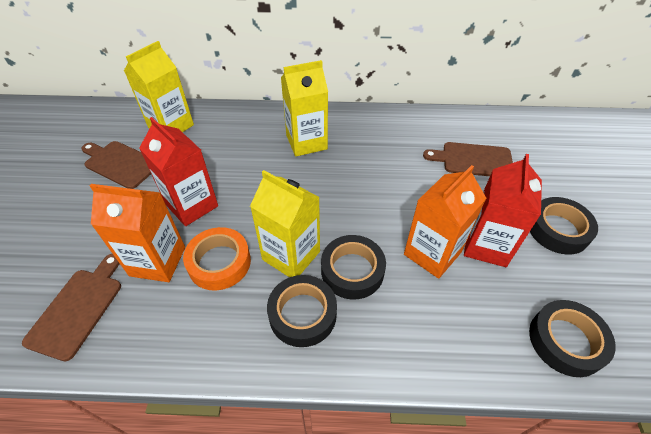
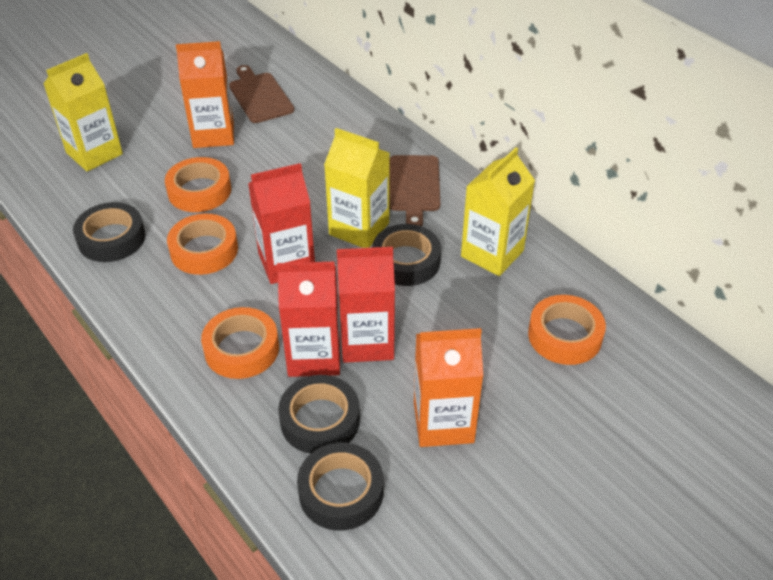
brown cutting board: 3 -> 2
orange tape: 1 -> 4
red carton: 2 -> 3

